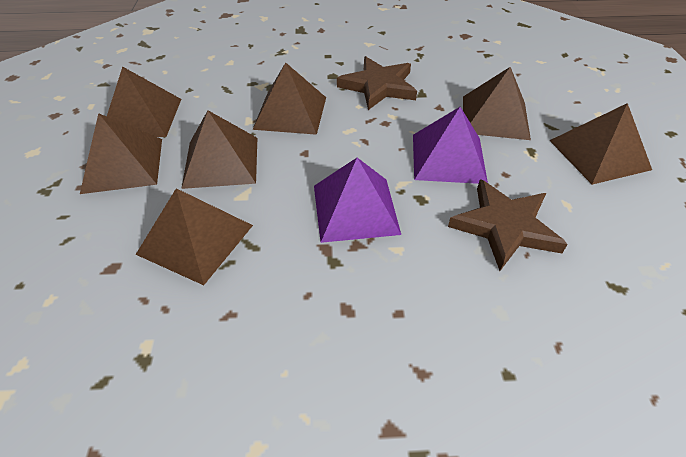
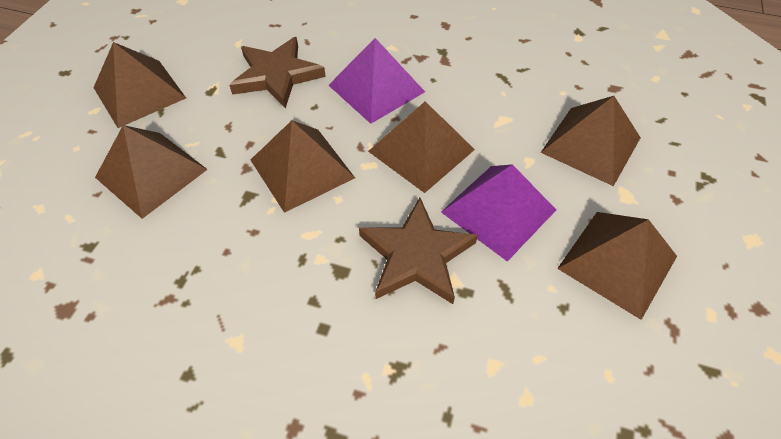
brown pyramid: 7 -> 6

